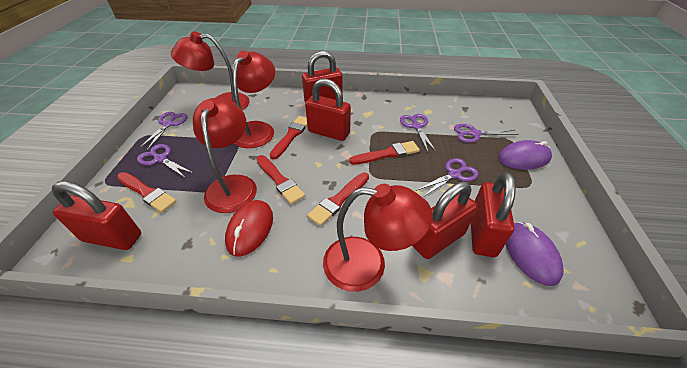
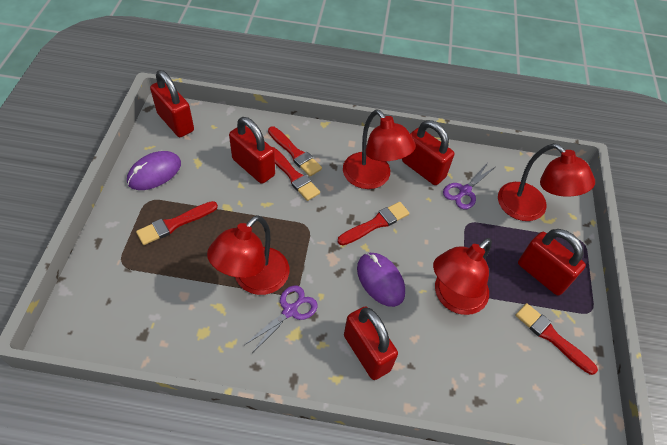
purple scissors: 5 -> 2
red mouse: 1 -> 0

